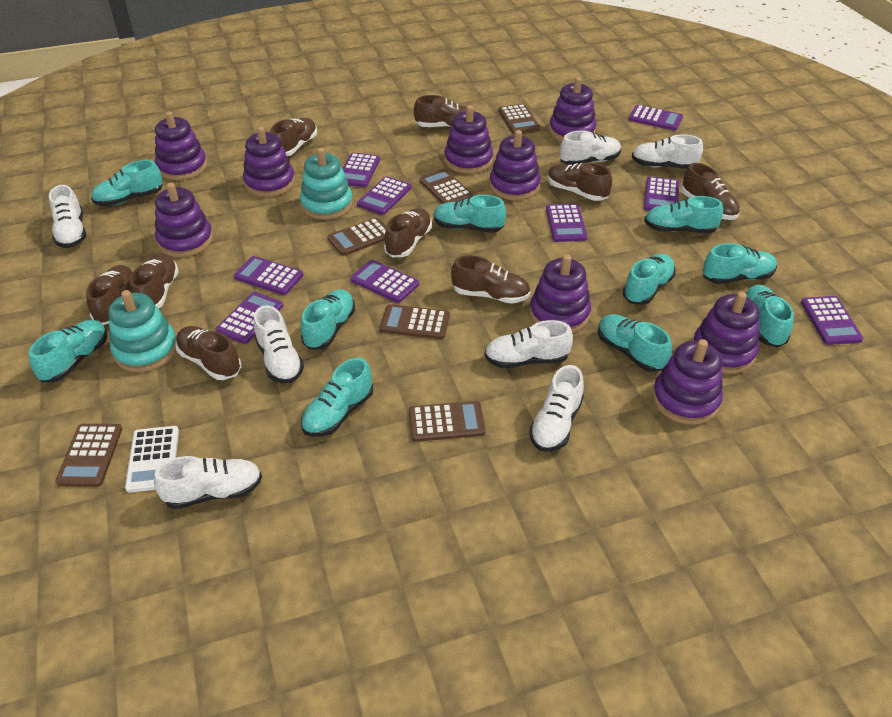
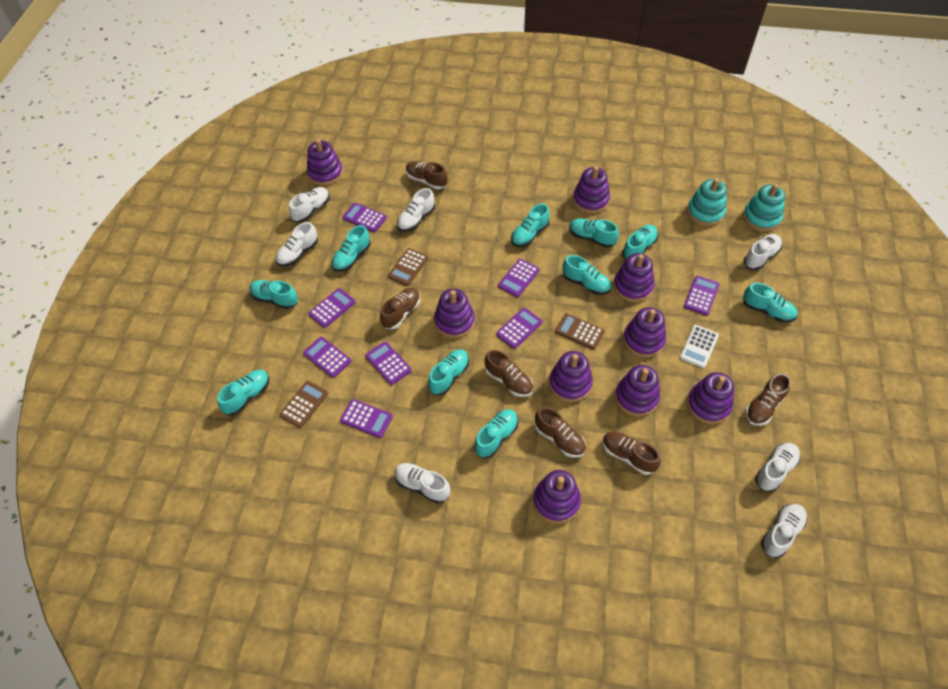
brown calculator: 6 -> 3
brown shoe: 9 -> 6
purple calculator: 9 -> 8

